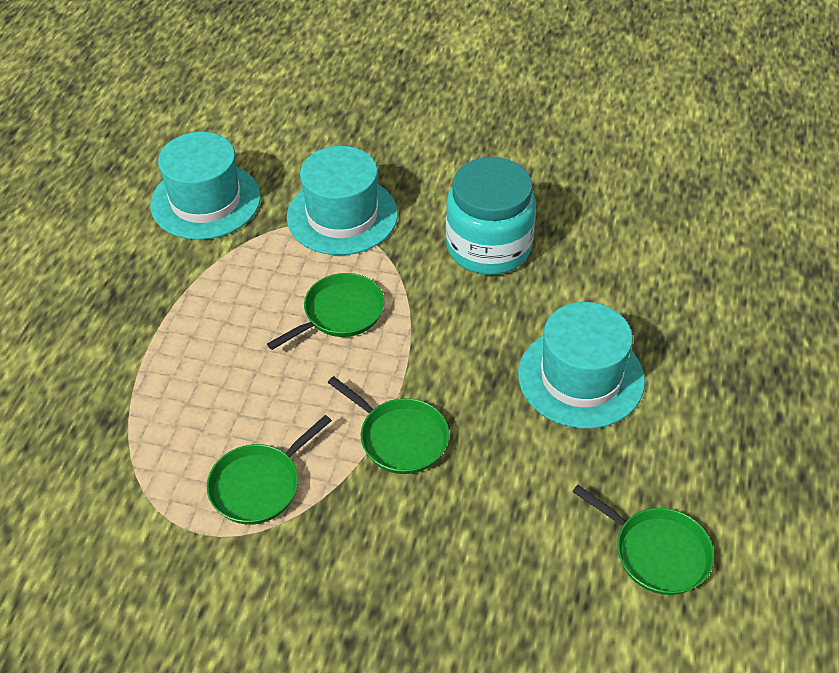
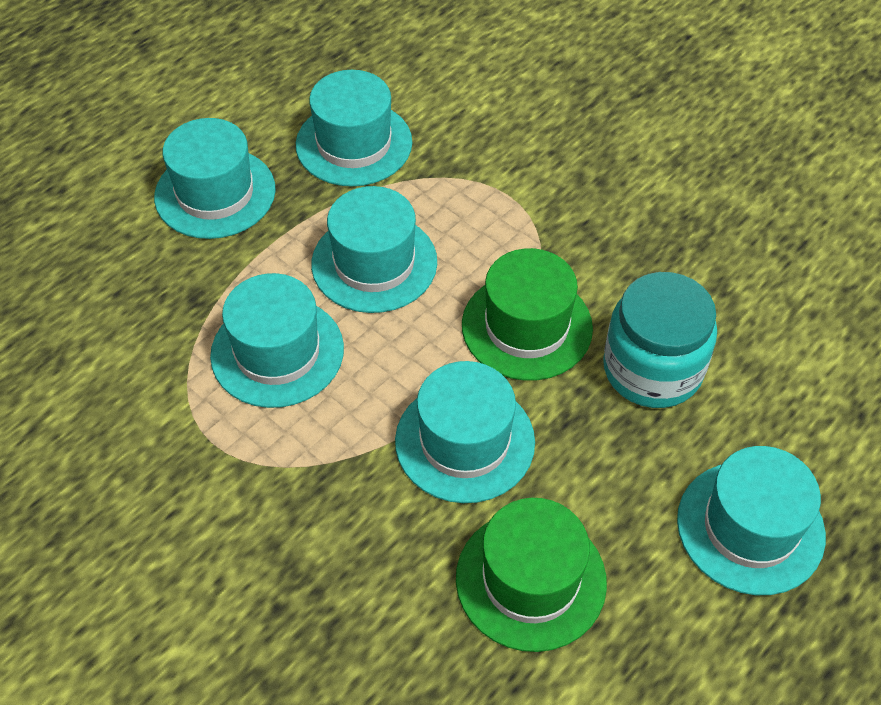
green hat: 0 -> 2
green pan: 4 -> 0
turquoise hat: 3 -> 6

